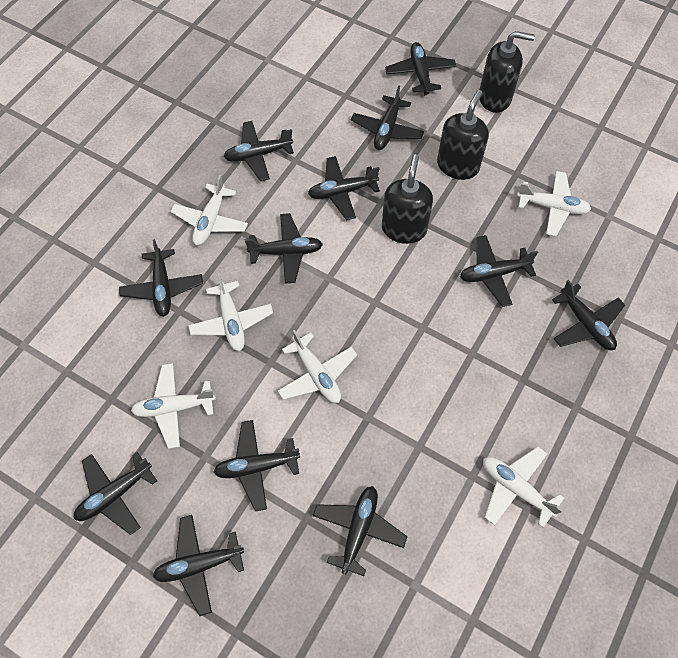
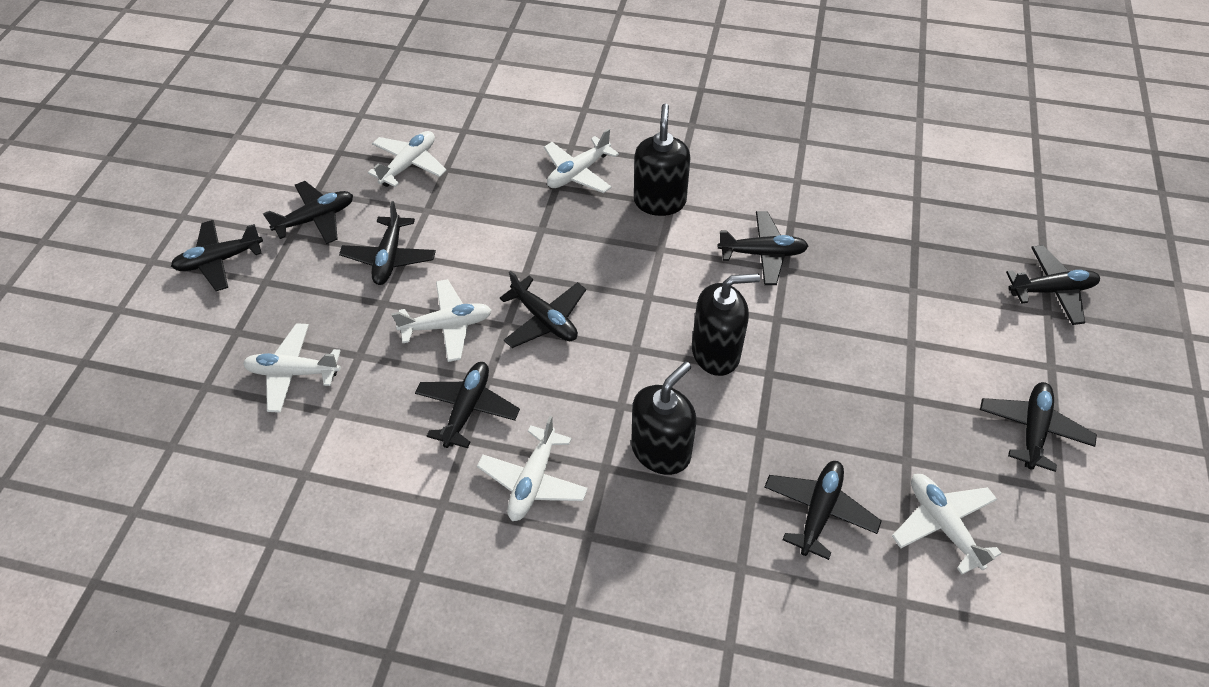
black plane: 12 -> 9

